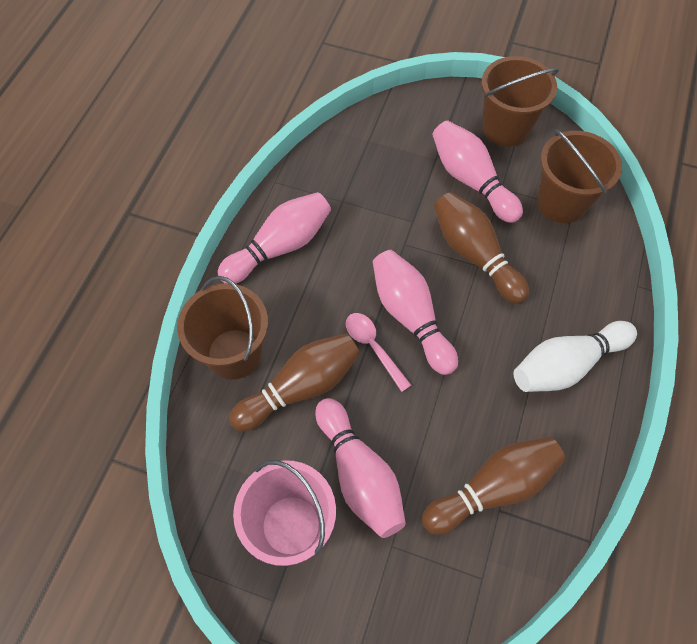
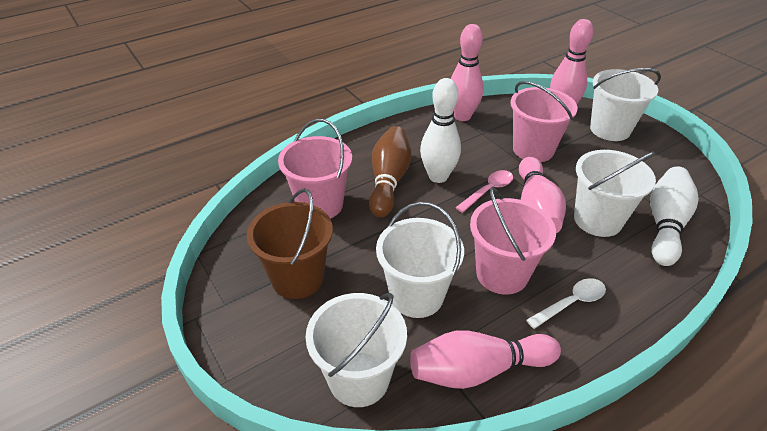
brown bowling pin: 3 -> 1
brown bucket: 3 -> 1
pink bucket: 1 -> 3
white bowling pin: 1 -> 2
white bucket: 0 -> 4
white spoon: 0 -> 1

